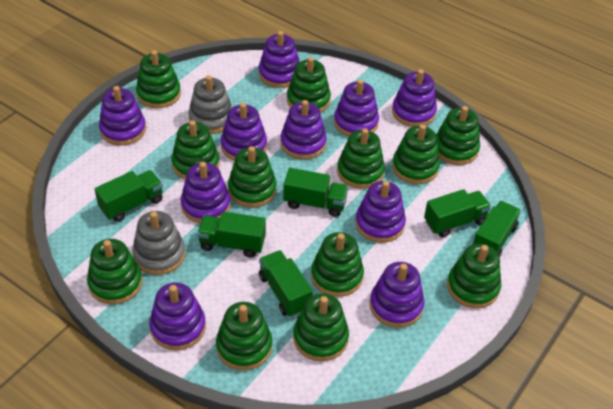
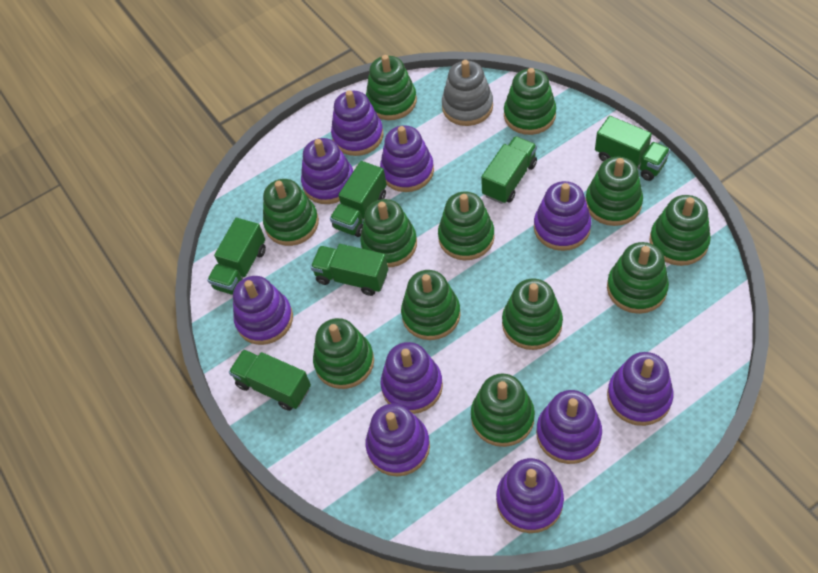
grey stacking toy: 2 -> 1

